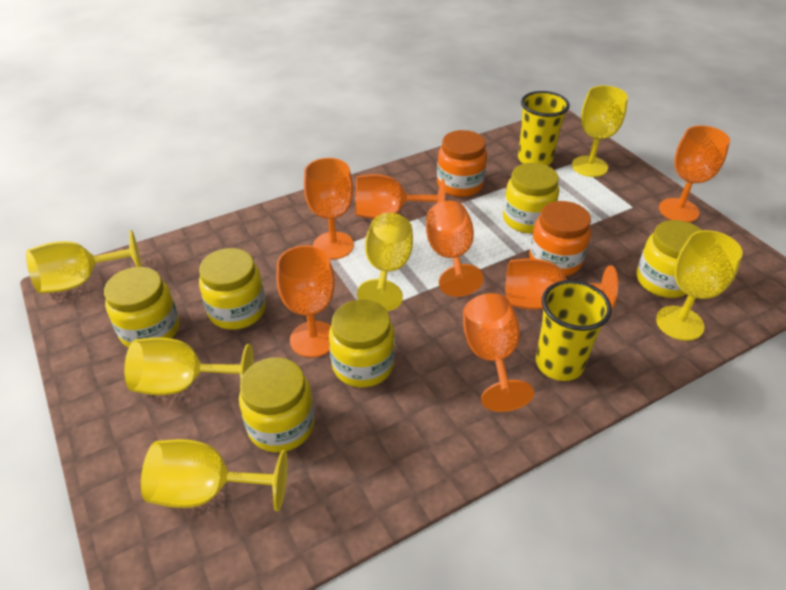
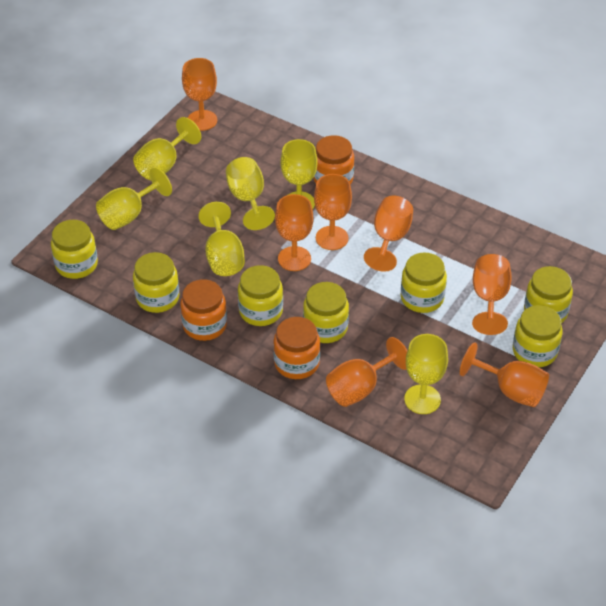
orange jar: 2 -> 3
yellow cup: 2 -> 0
yellow jar: 6 -> 7

